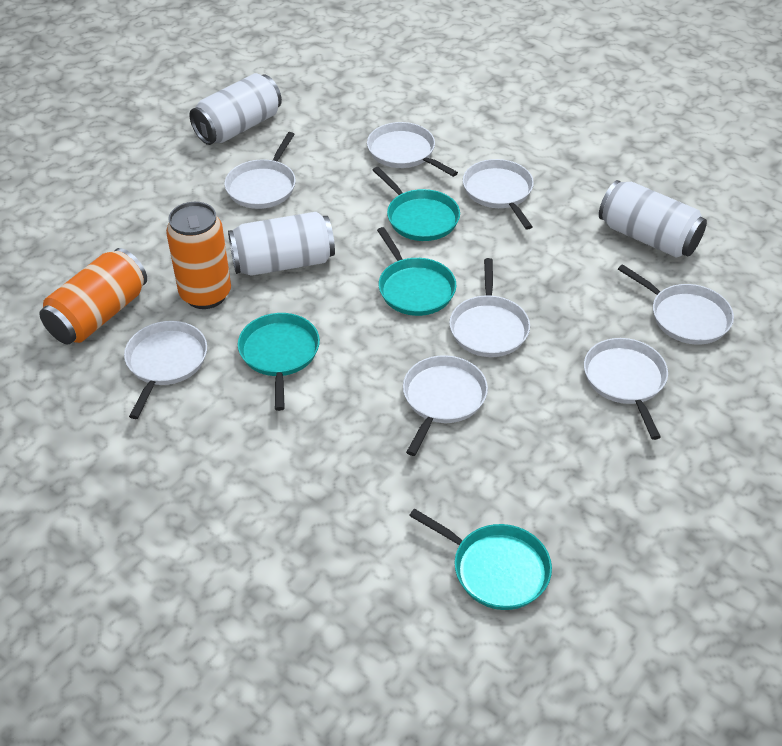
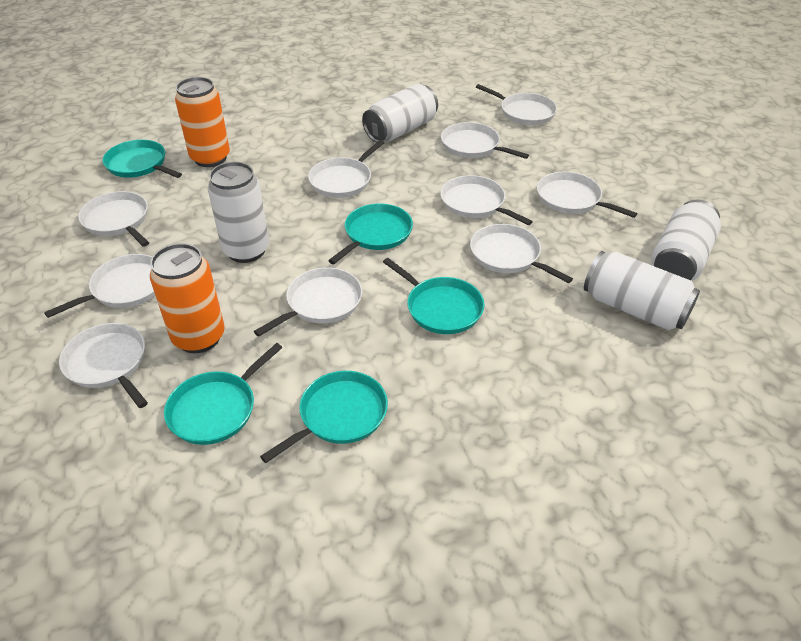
turquoise pan: 4 -> 5
white can: 3 -> 4
white pan: 8 -> 10

